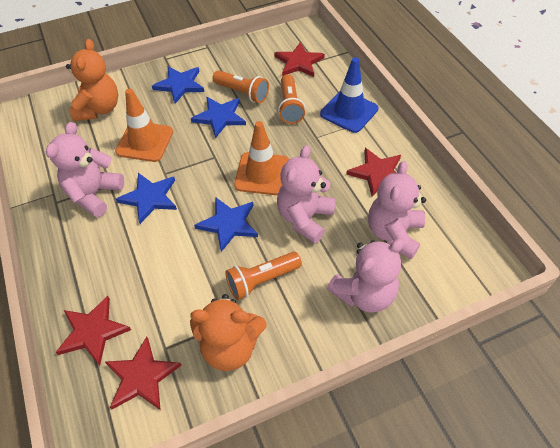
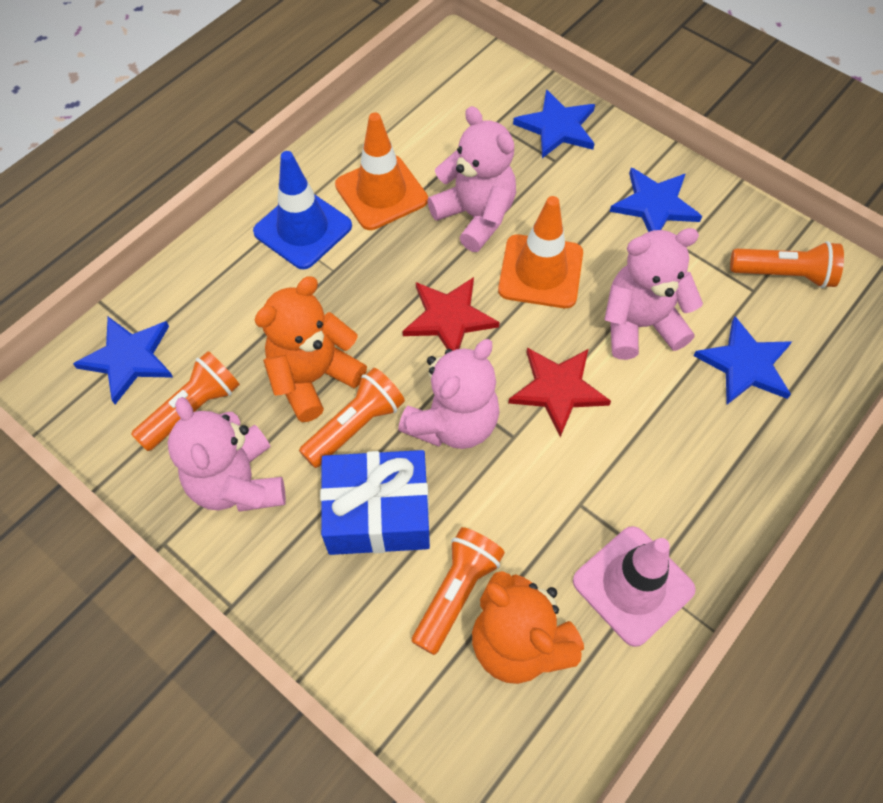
blue gift: 0 -> 1
orange flashlight: 3 -> 4
pink traffic cone: 0 -> 1
red star: 4 -> 2

